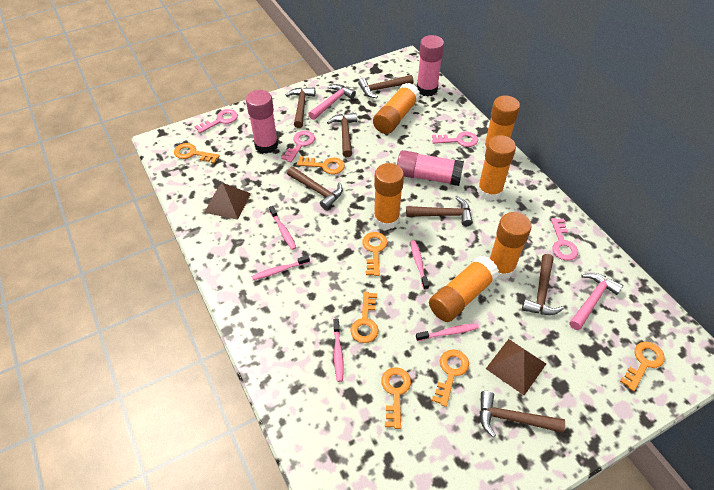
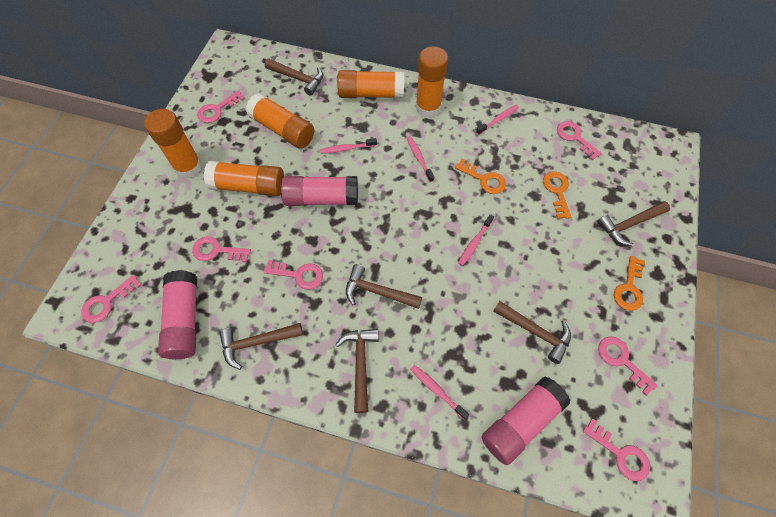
brown hammer: 7 -> 6
brown pyramid: 2 -> 0
orange glue stick: 6 -> 5
orange key: 7 -> 3
pink hammer: 2 -> 0
pink key: 4 -> 7

